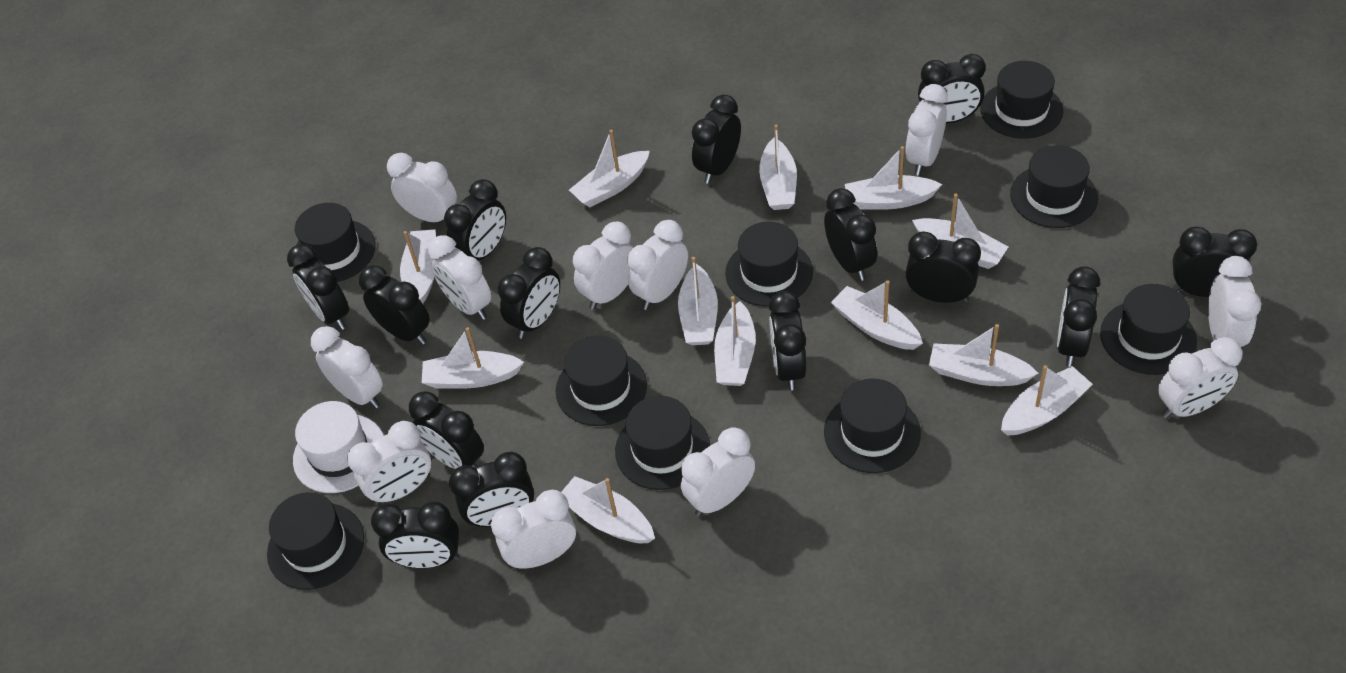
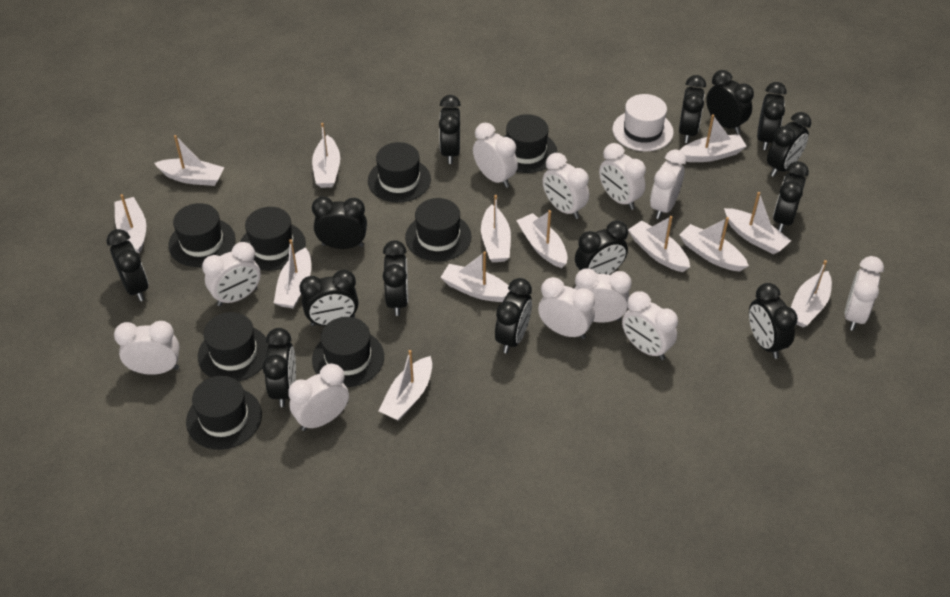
black hat: 9 -> 8
white boat: 12 -> 13

